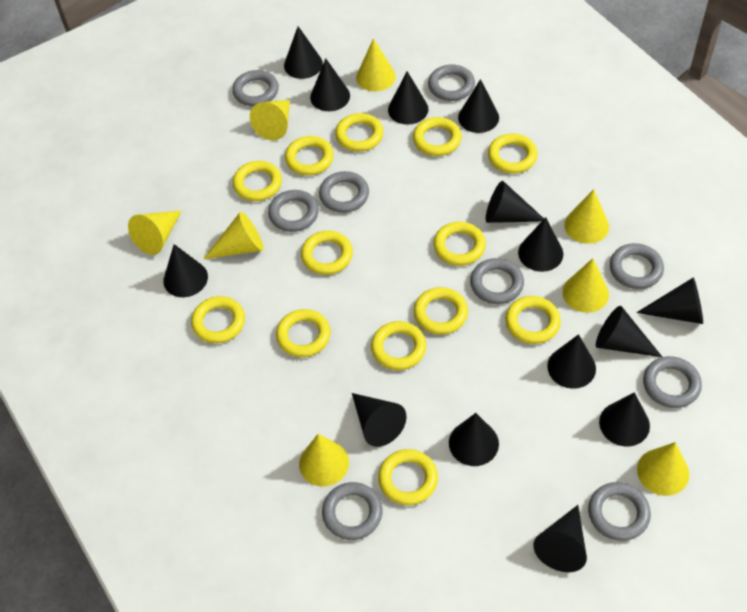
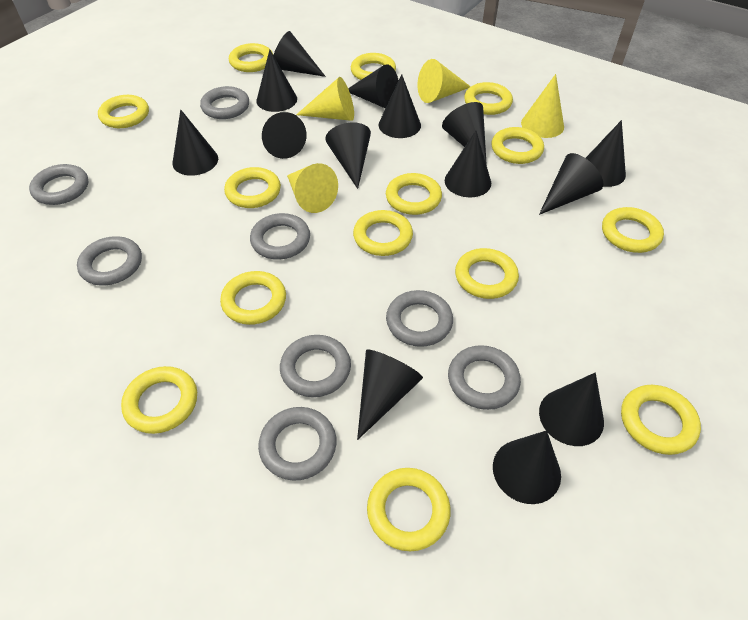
grey ring: 9 -> 8
yellow cone: 8 -> 4
yellow ring: 13 -> 14

